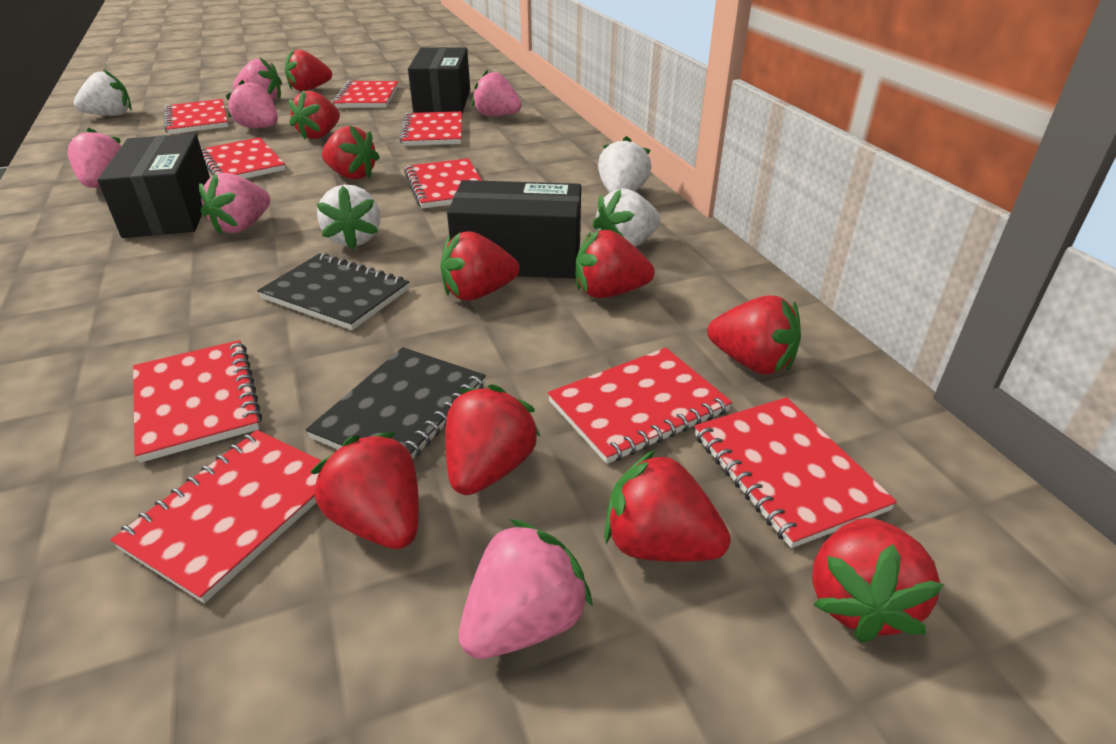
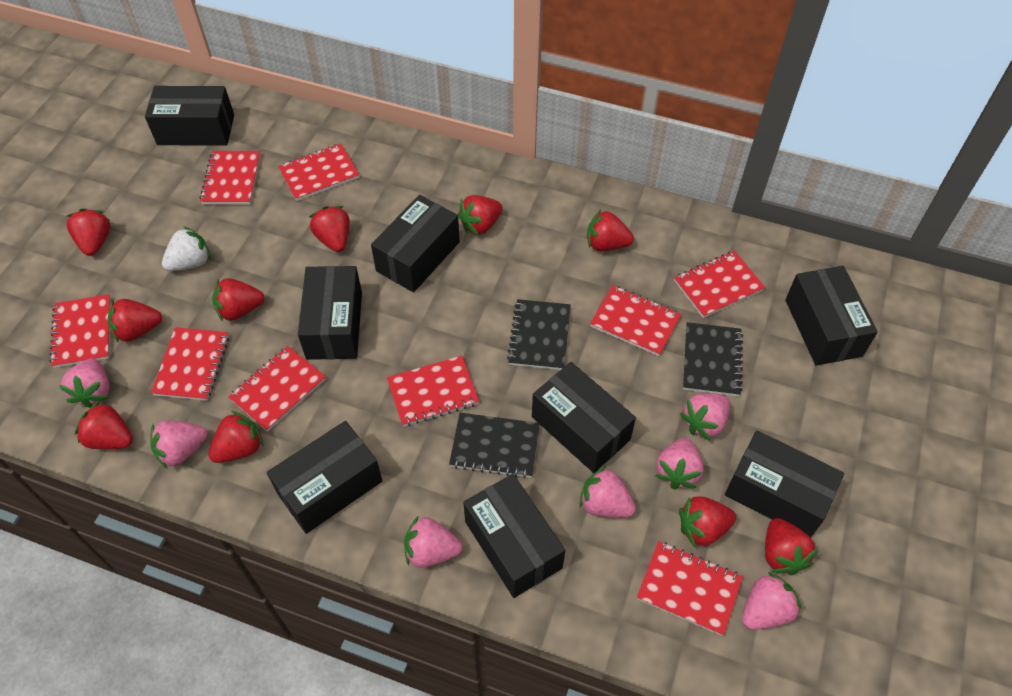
black box: 3 -> 8
black notebook: 2 -> 3
pink strawberry: 6 -> 7
white strawberry: 4 -> 1

